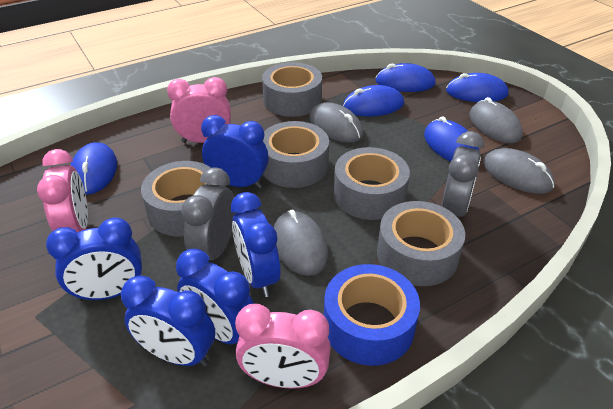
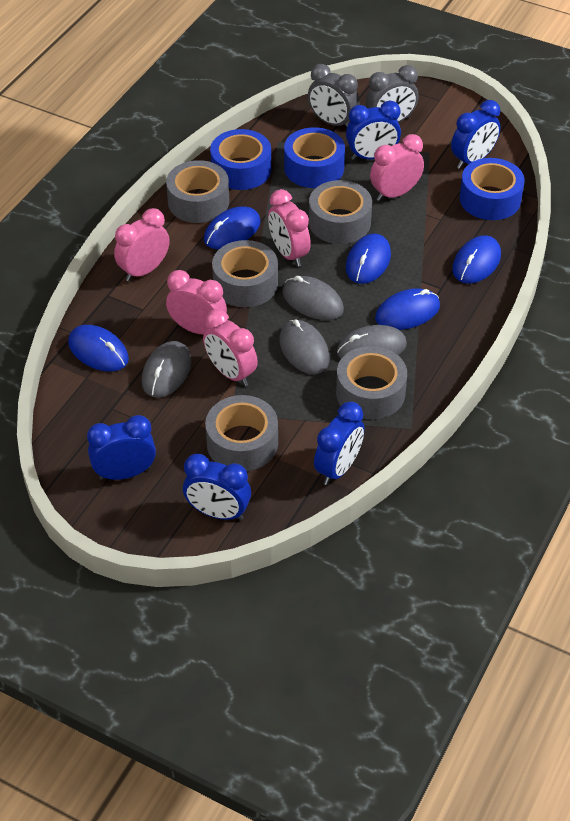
blue tape: 1 -> 3
pink clock: 3 -> 5

